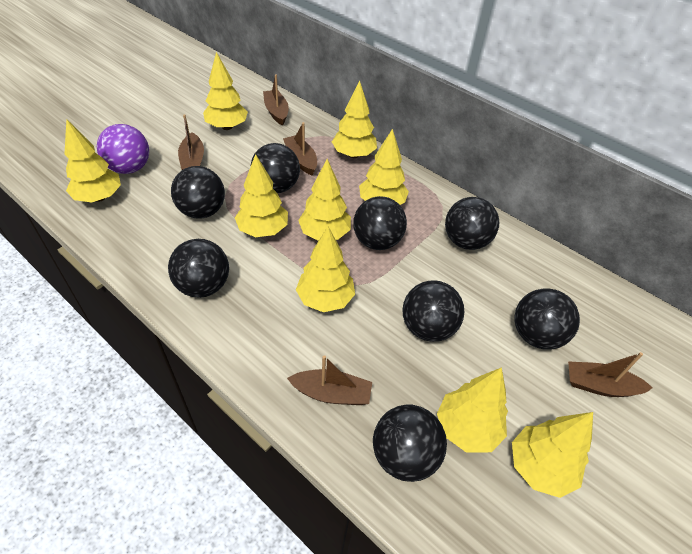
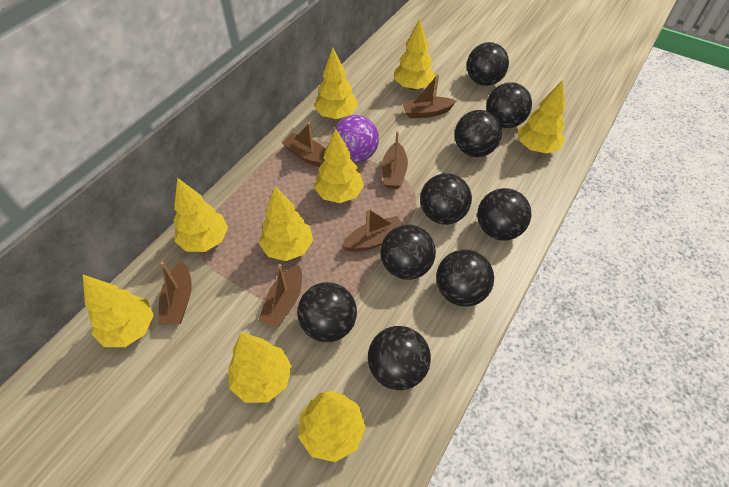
black ball: 8 -> 9
brown boat: 5 -> 6

